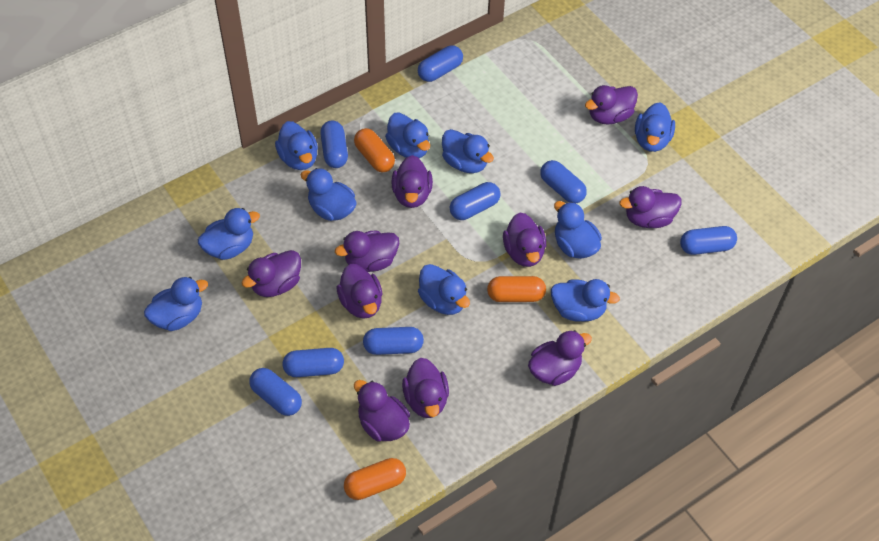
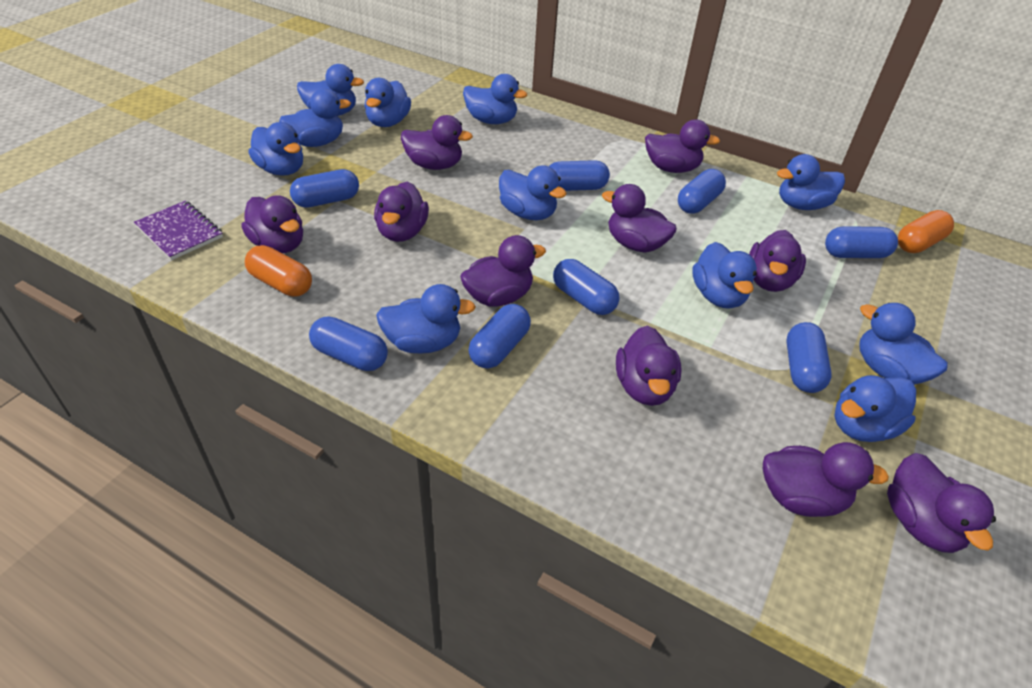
blue duck: 10 -> 11
orange capsule: 3 -> 2
purple notebook: 0 -> 1

